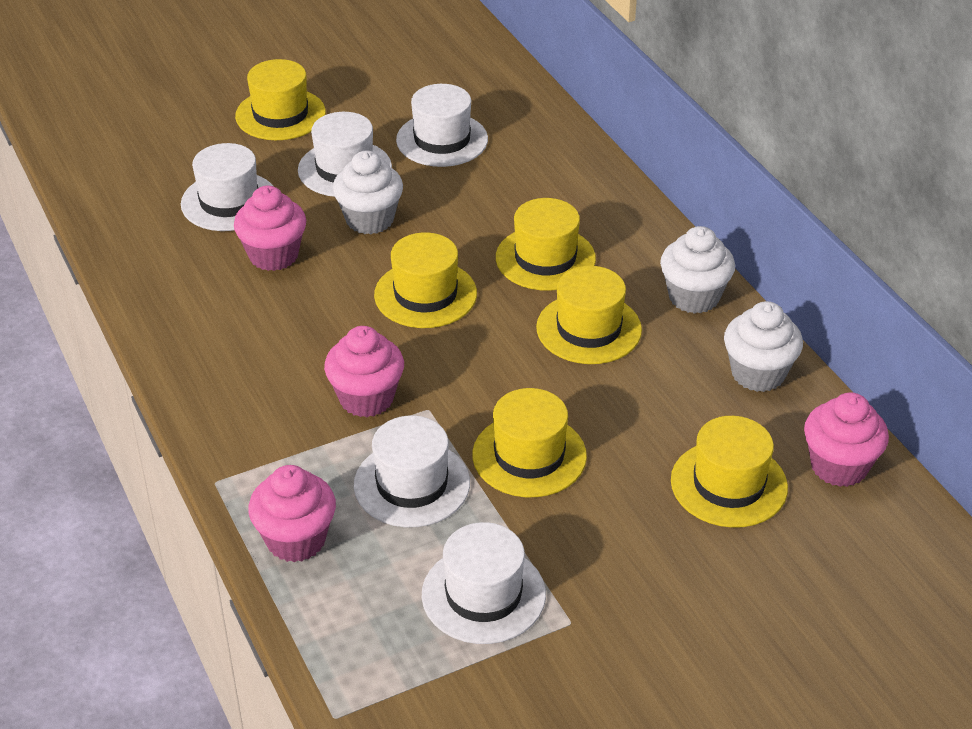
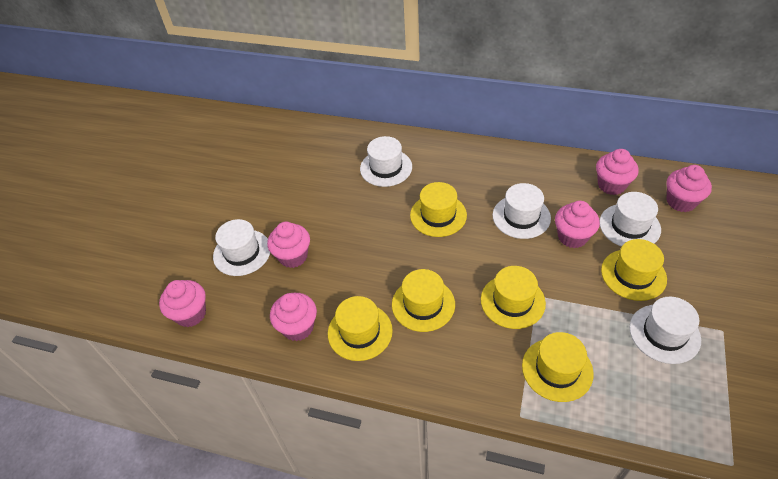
pink cupcake: 4 -> 6
white cupcake: 3 -> 0

